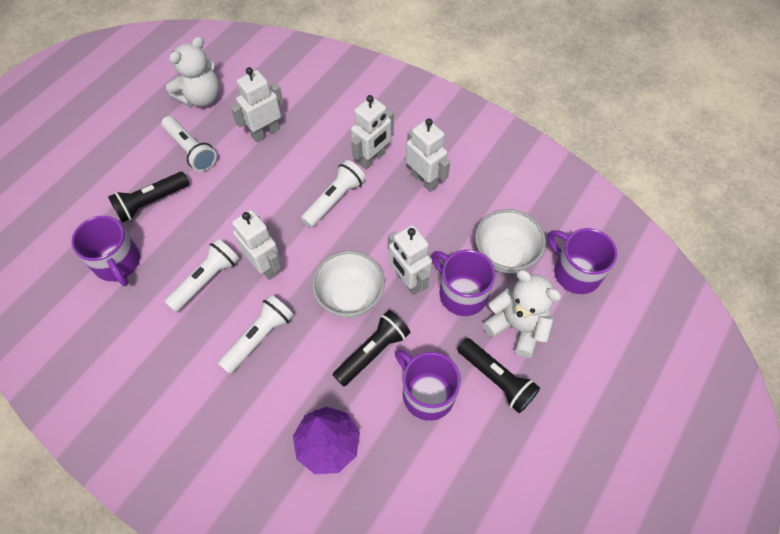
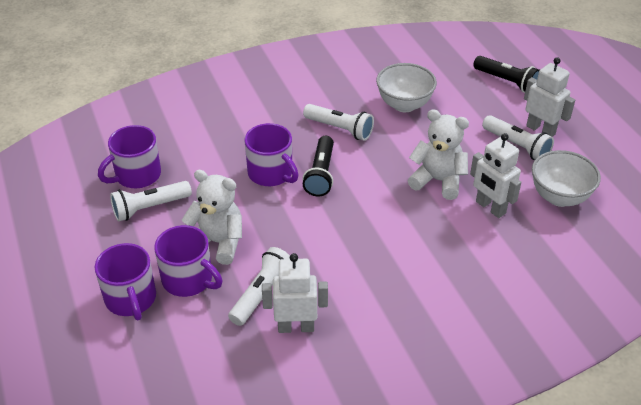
black flashlight: 3 -> 2
purple tree: 1 -> 0
white robot: 5 -> 3

